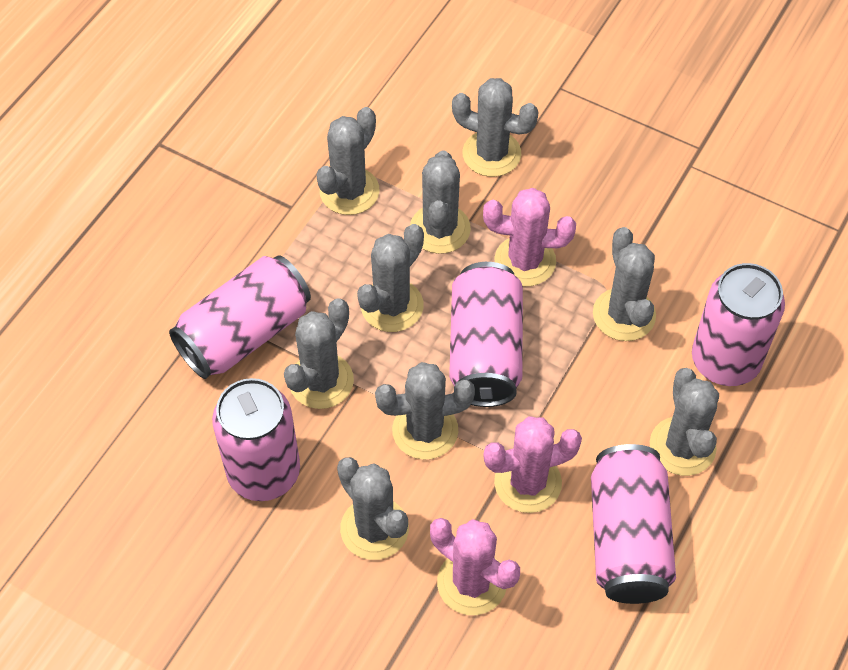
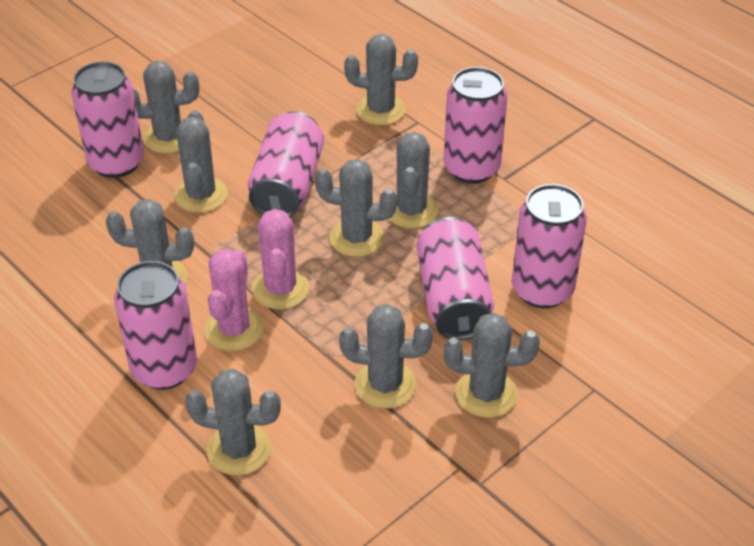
pink cactus: 3 -> 2
pink can: 5 -> 6

